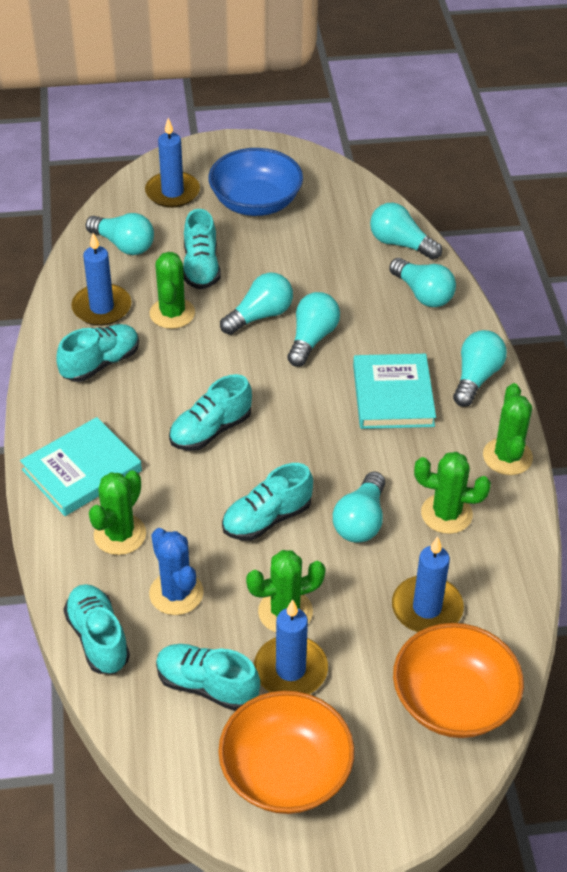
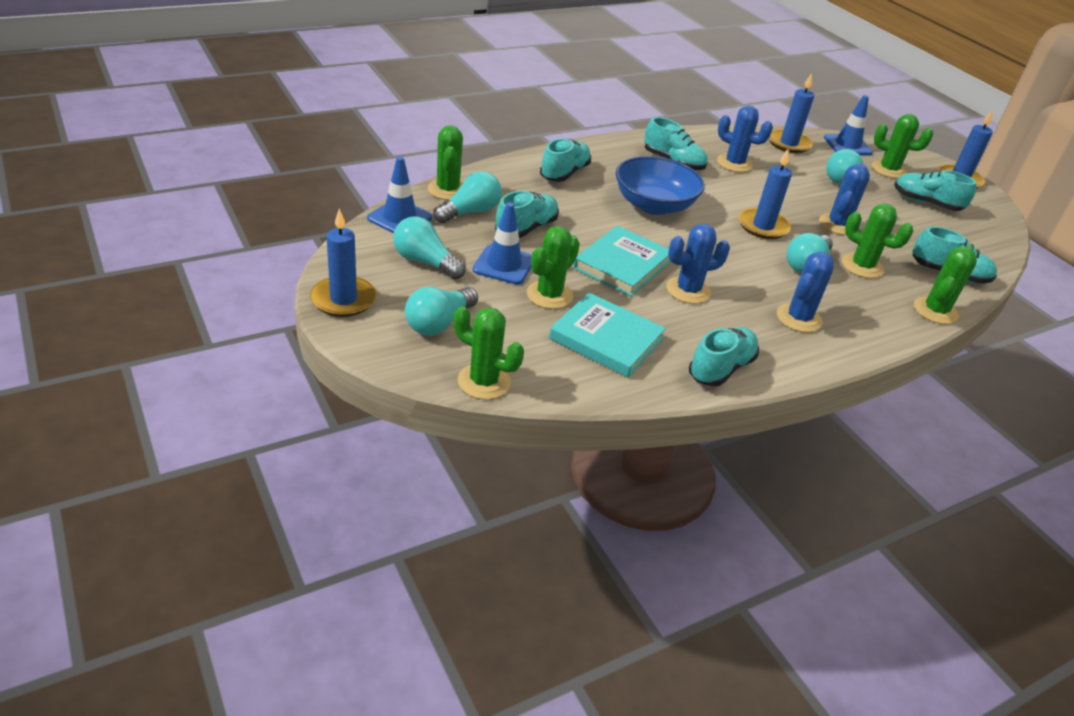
blue cactus: 1 -> 4
blue traffic cone: 0 -> 3
green cactus: 5 -> 6
orange bowl: 2 -> 0
turquoise light bulb: 7 -> 5

